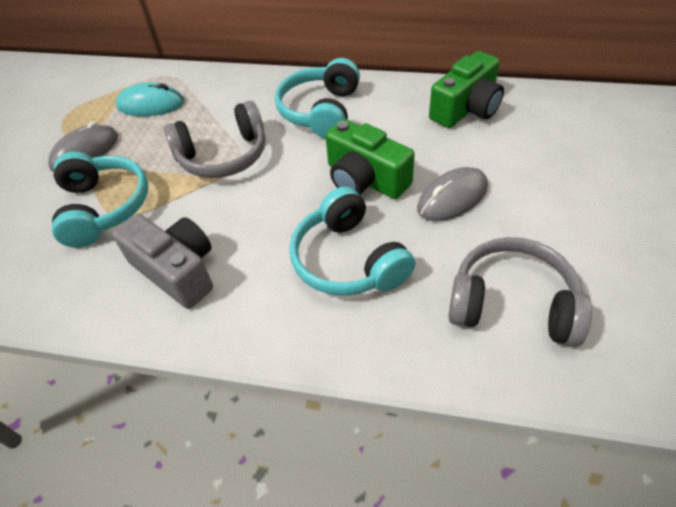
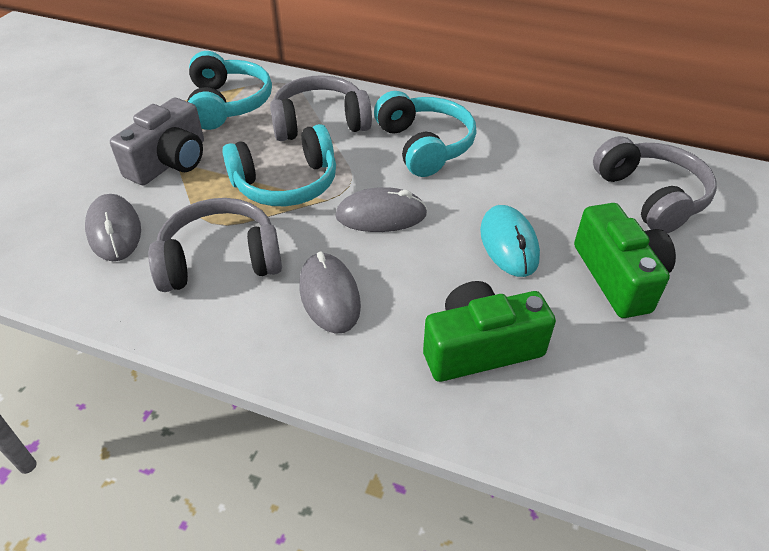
grey headphones: 2 -> 3
grey mouse: 2 -> 3

